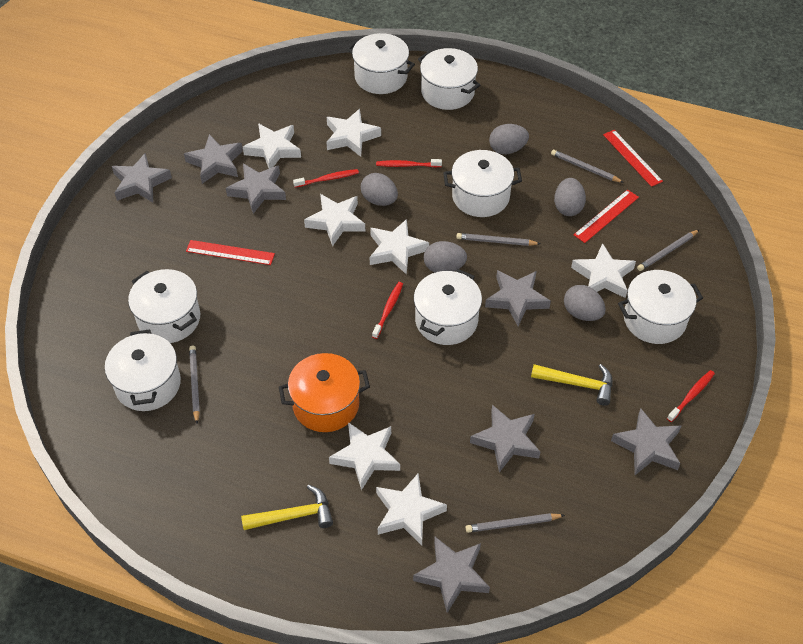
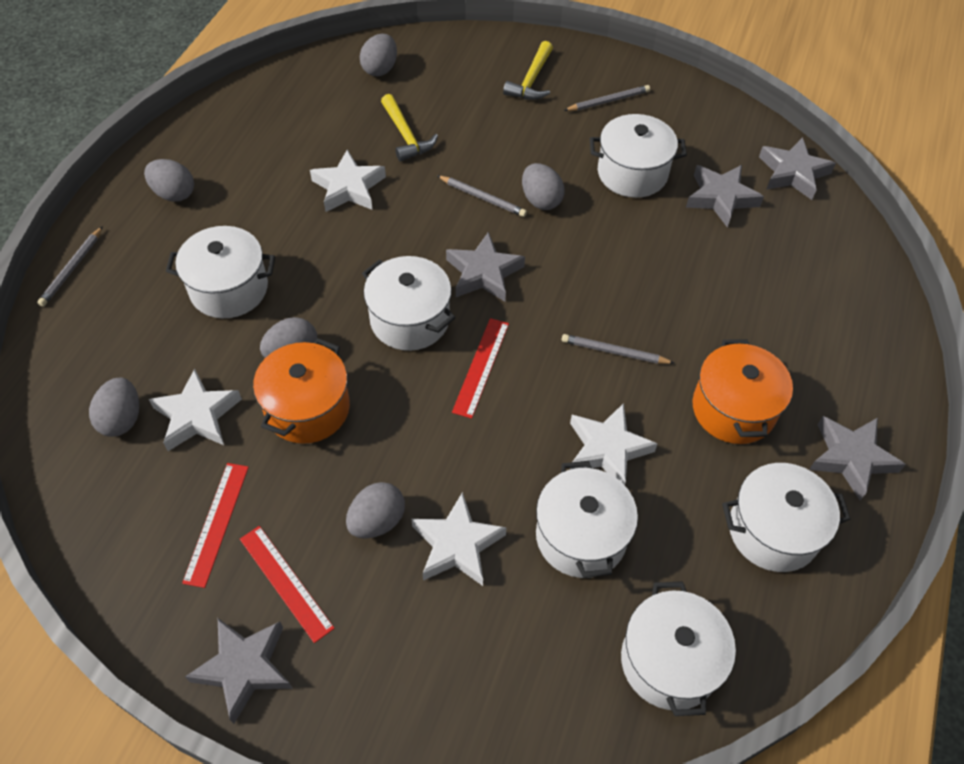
grey egg: 5 -> 6
grey pencil: 5 -> 4
grey star: 7 -> 5
orange pot: 1 -> 2
red toothbrush: 4 -> 0
white pot: 7 -> 6
white star: 7 -> 4

